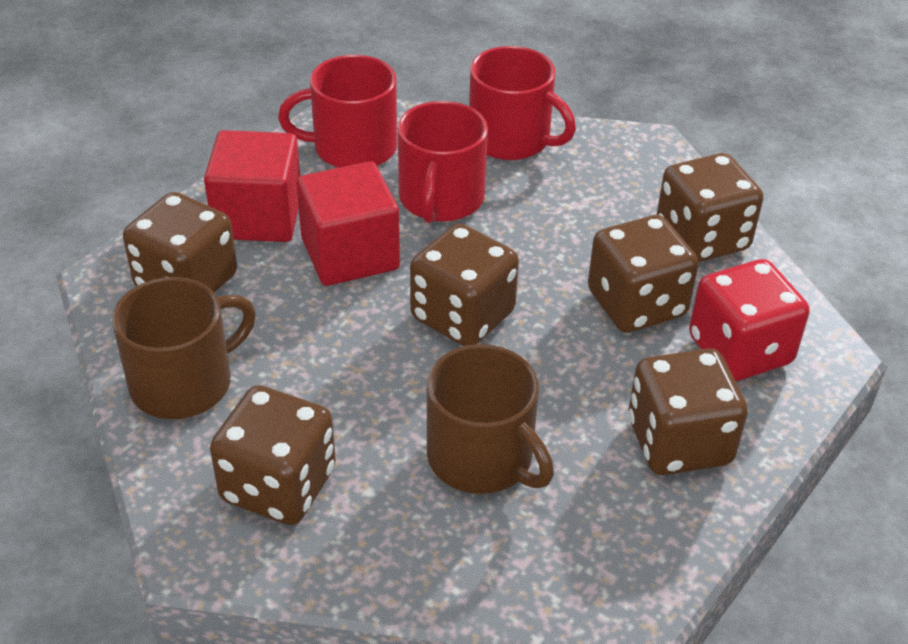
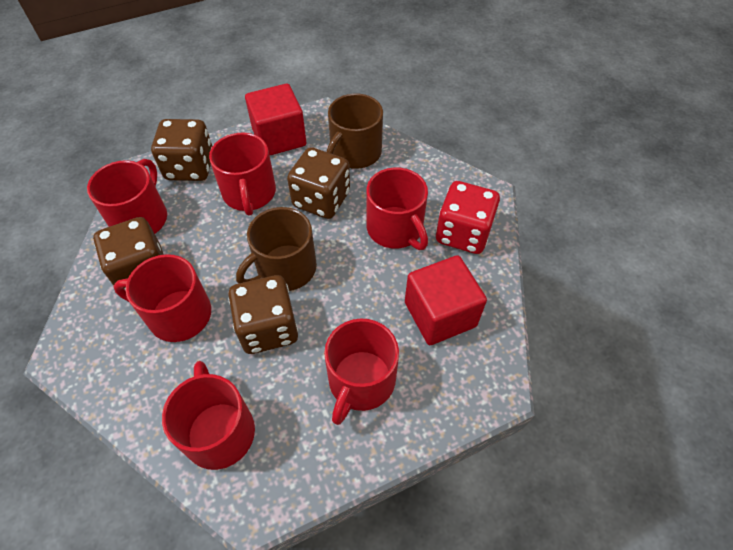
brown dice: 6 -> 4
red mug: 3 -> 6

